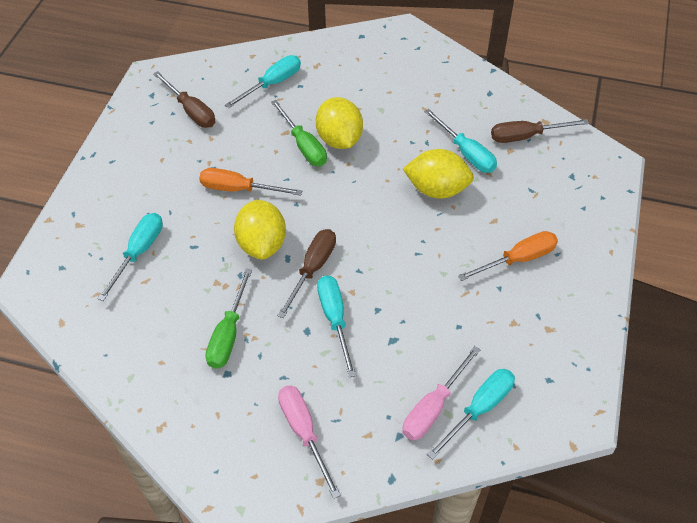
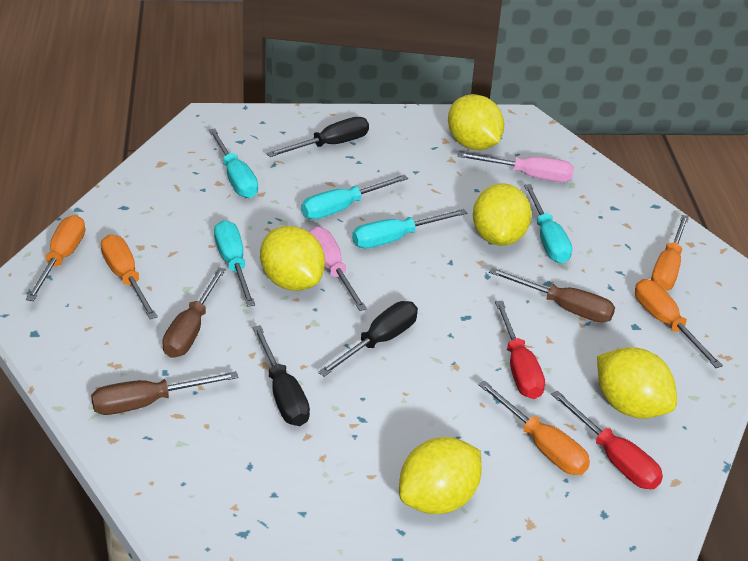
black screwdriver: 0 -> 3
green screwdriver: 2 -> 0
orange screwdriver: 2 -> 5
red screwdriver: 0 -> 2
yellow lemon: 3 -> 5

